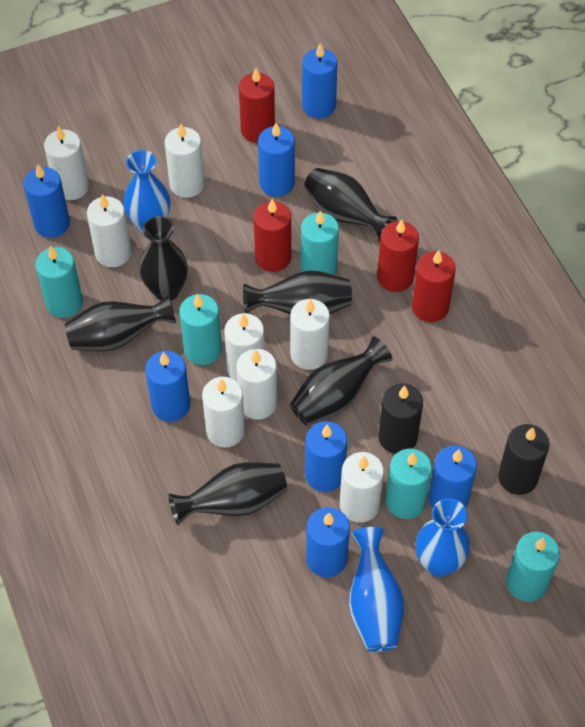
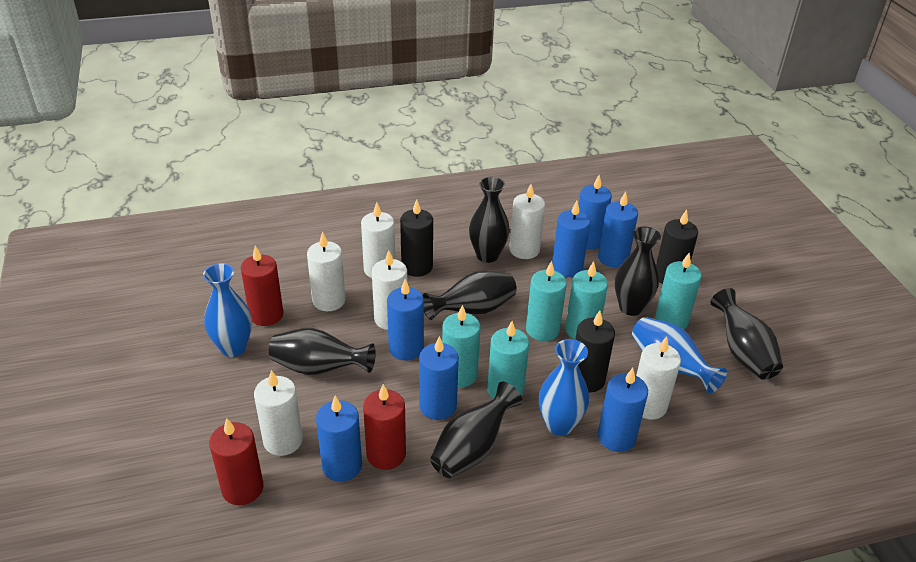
black candle: 2 -> 3
red candle: 4 -> 3
white candle: 8 -> 6

